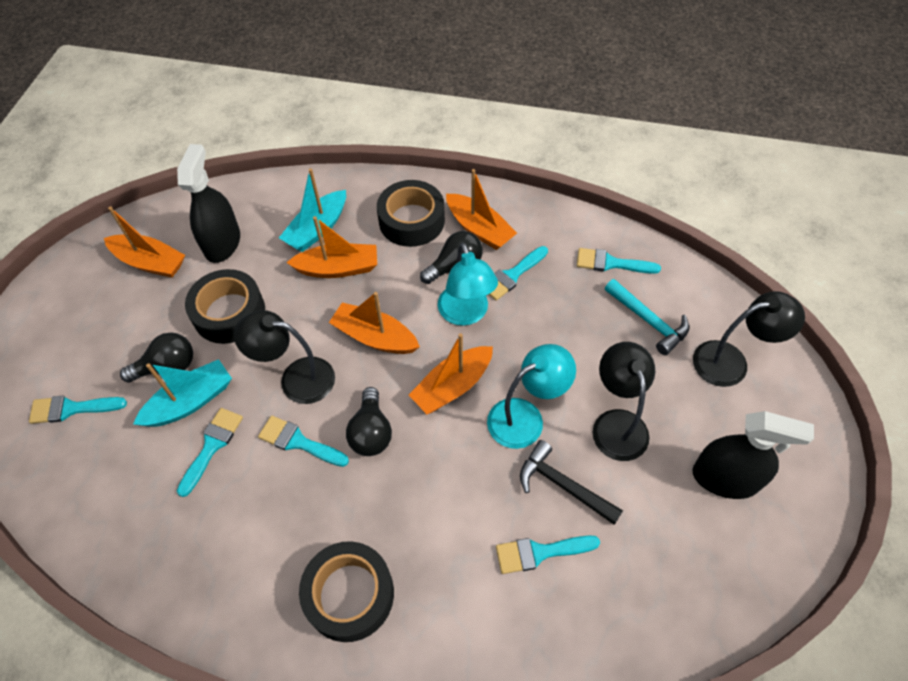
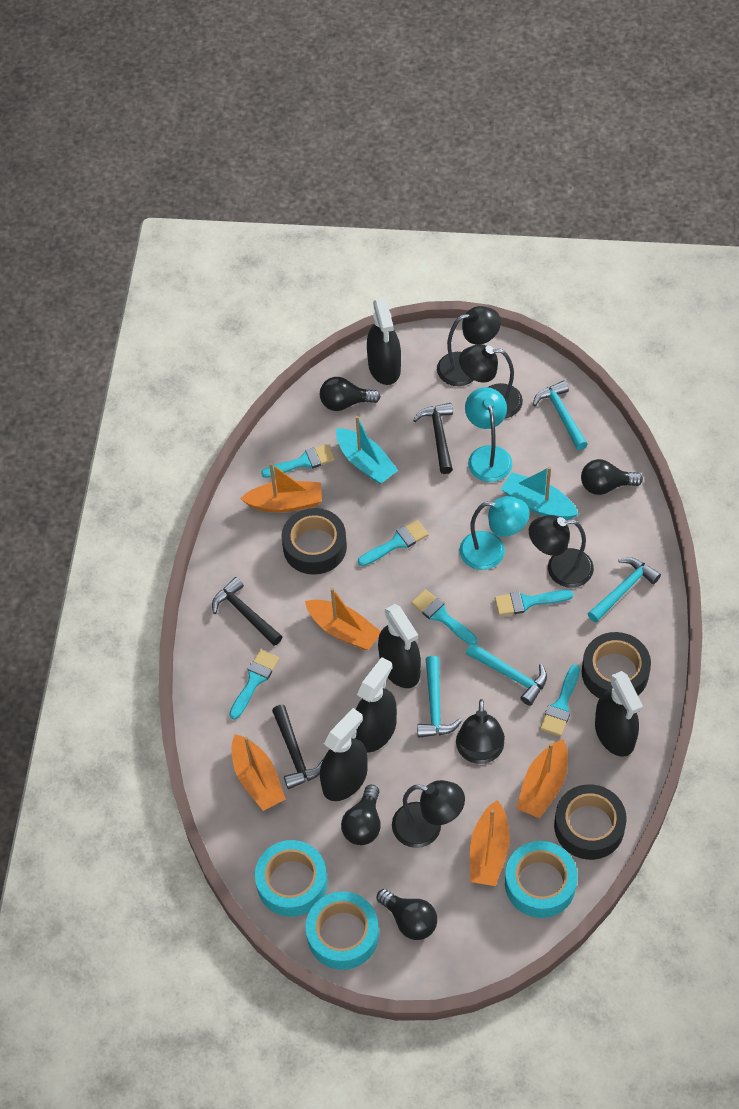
black hammer: 1 -> 3
black lamp: 3 -> 5
black light bulb: 3 -> 4
black spray bottle: 2 -> 5
turquoise hammer: 1 -> 4
turquoise tape: 0 -> 3

